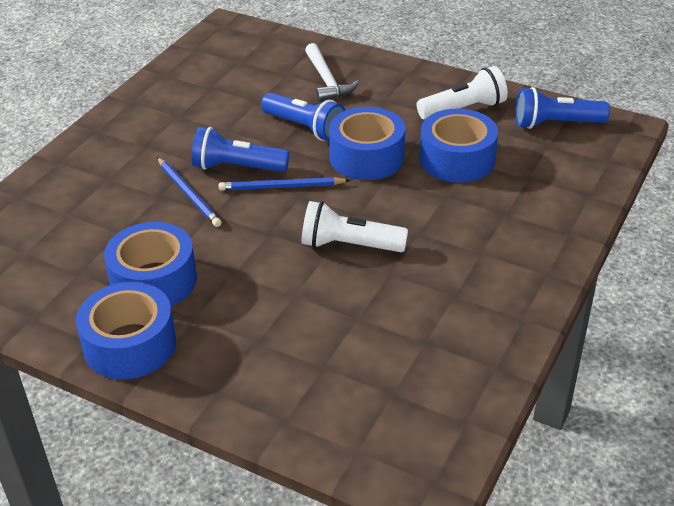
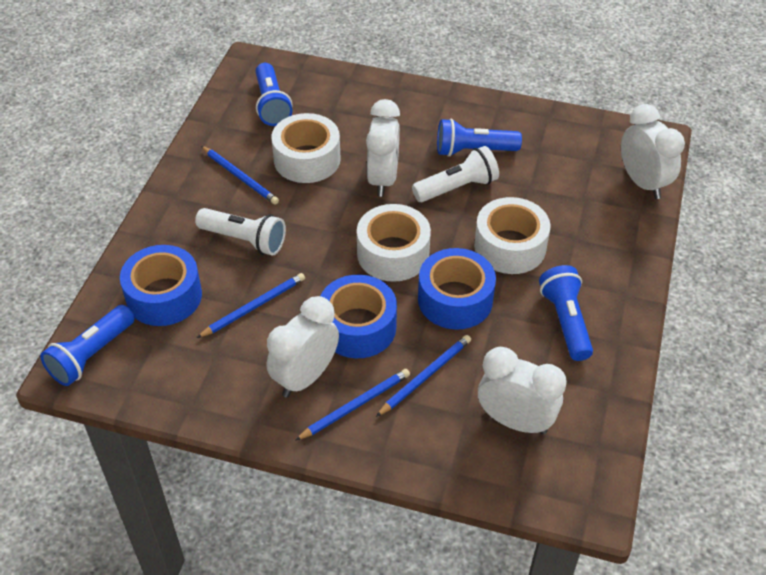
blue flashlight: 3 -> 4
blue pencil: 2 -> 4
blue tape: 4 -> 3
white clock: 0 -> 4
white hammer: 1 -> 0
white tape: 0 -> 3

